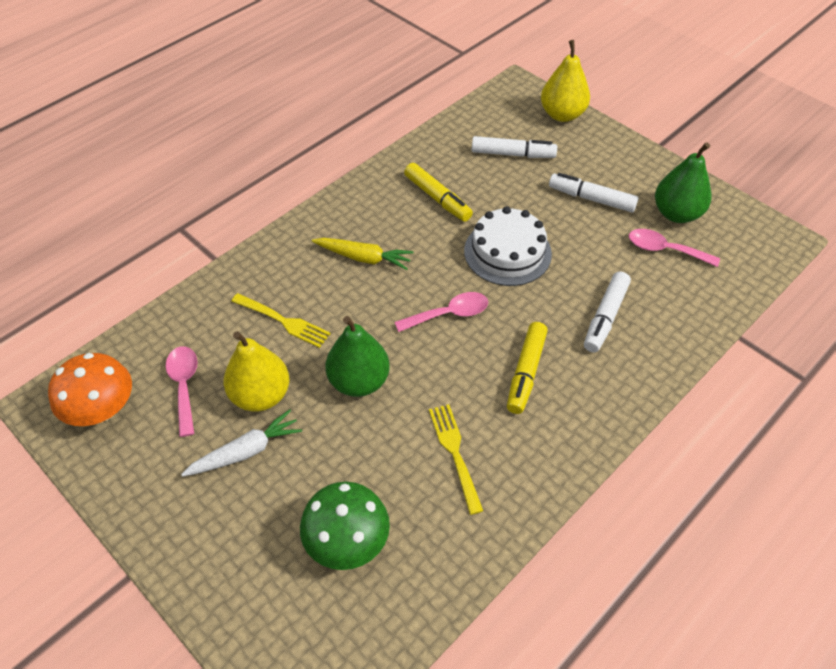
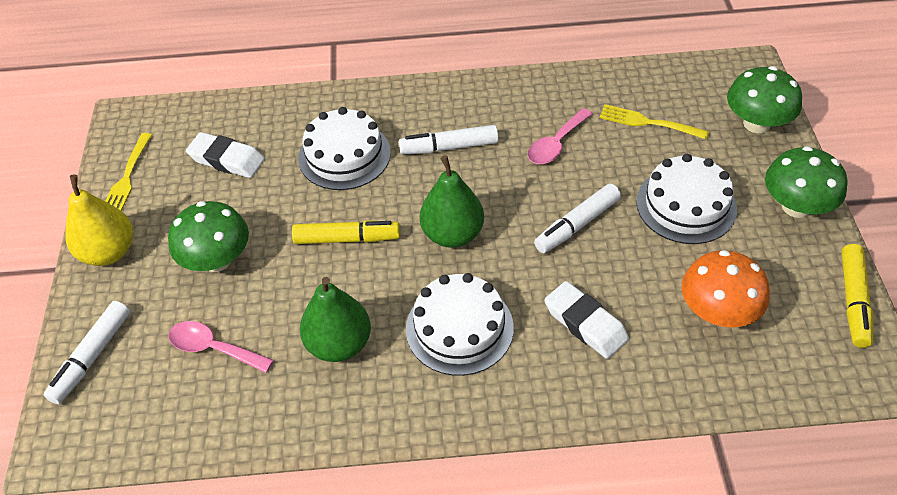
green mushroom: 1 -> 3
pink spoon: 3 -> 2
white cake: 1 -> 3
white carrot: 1 -> 0
white eraser: 0 -> 2
yellow carrot: 1 -> 0
yellow pear: 2 -> 1

